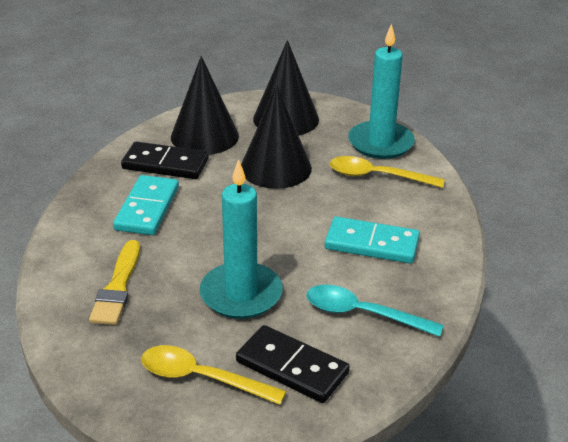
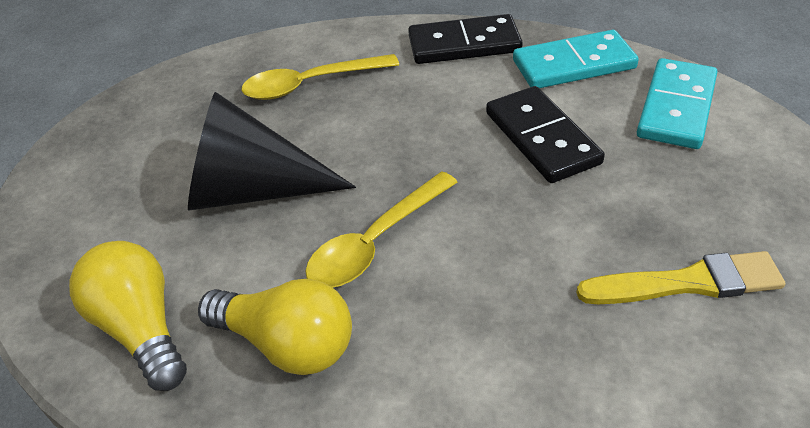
black cone: 3 -> 1
turquoise candle: 2 -> 0
turquoise spoon: 1 -> 0
yellow light bulb: 0 -> 2

